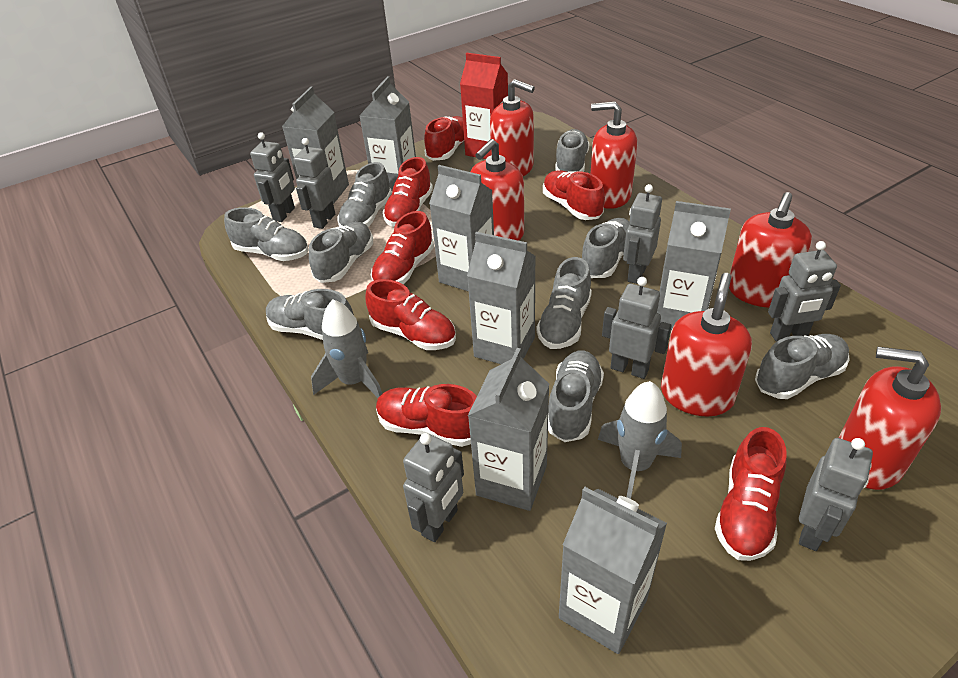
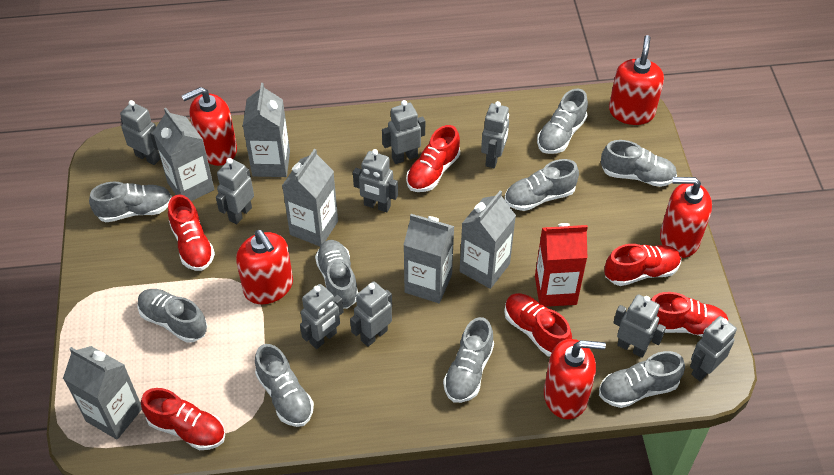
grey carton: 7 -> 6
grey robot: 7 -> 9
grey rocket: 2 -> 0
red shoe: 7 -> 6
red soap dispenser: 6 -> 5

